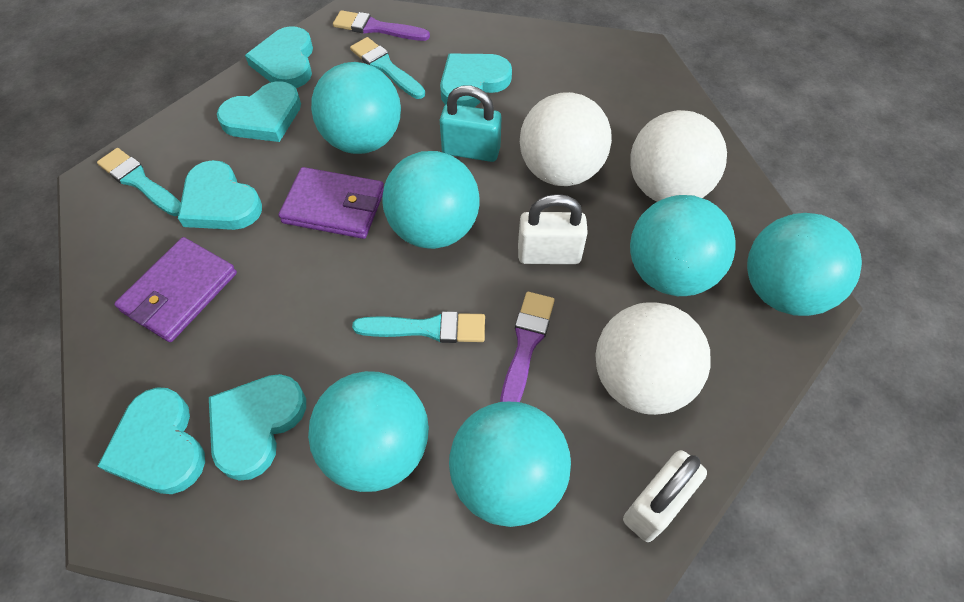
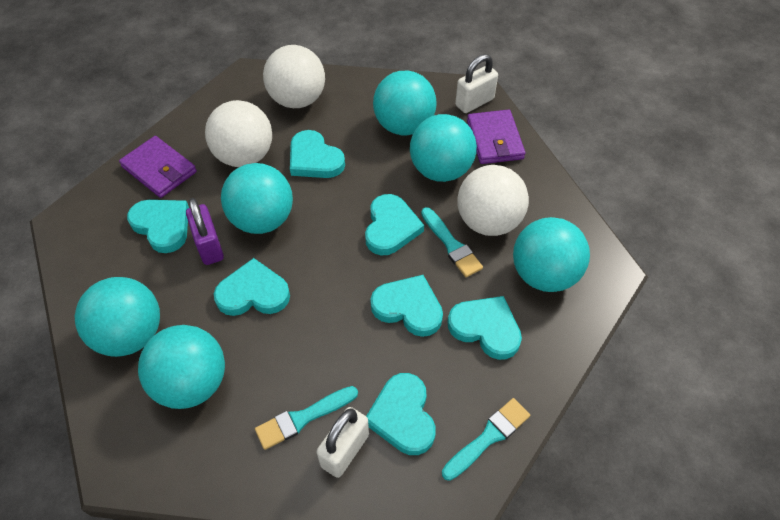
purple brush: 2 -> 0
purple padlock: 0 -> 1
turquoise heart: 6 -> 7
turquoise padlock: 1 -> 0

